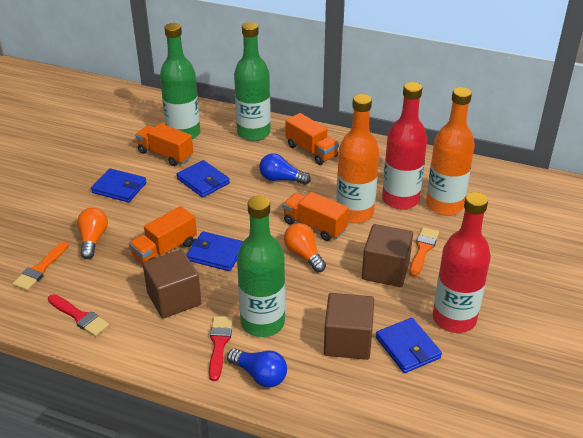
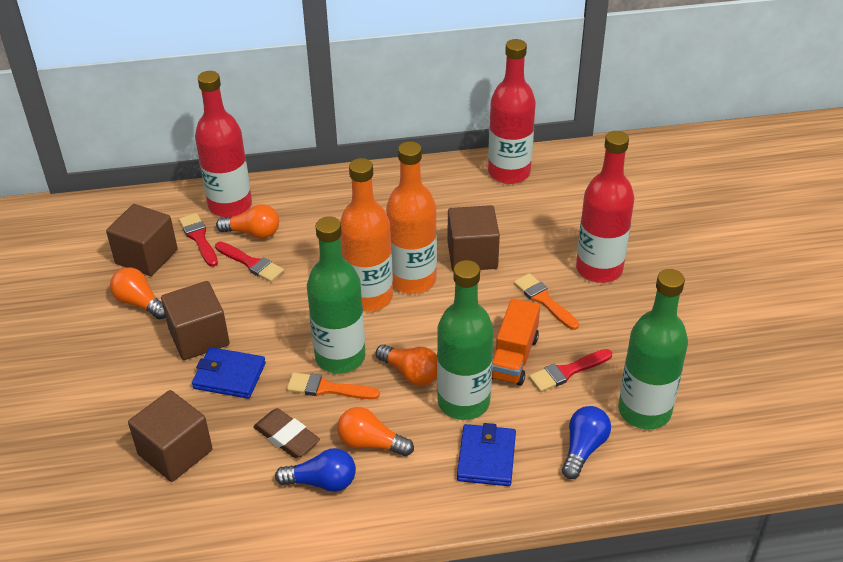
blue wallet: 4 -> 2
brown cube: 3 -> 4
brown eraser: 0 -> 1
orange light bulb: 2 -> 4
orange truck: 4 -> 1
red bottle: 2 -> 3
red brush: 2 -> 3

